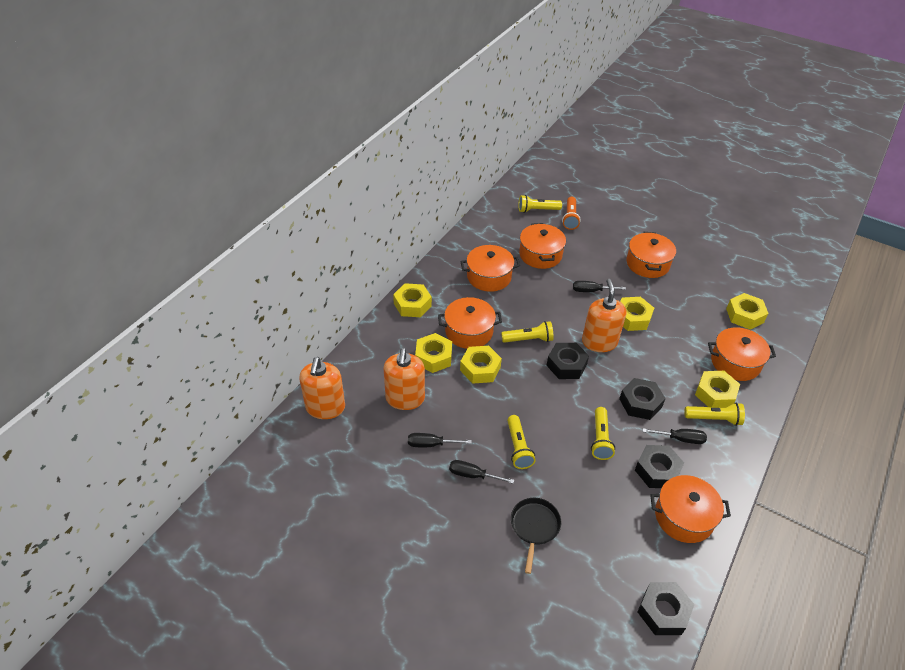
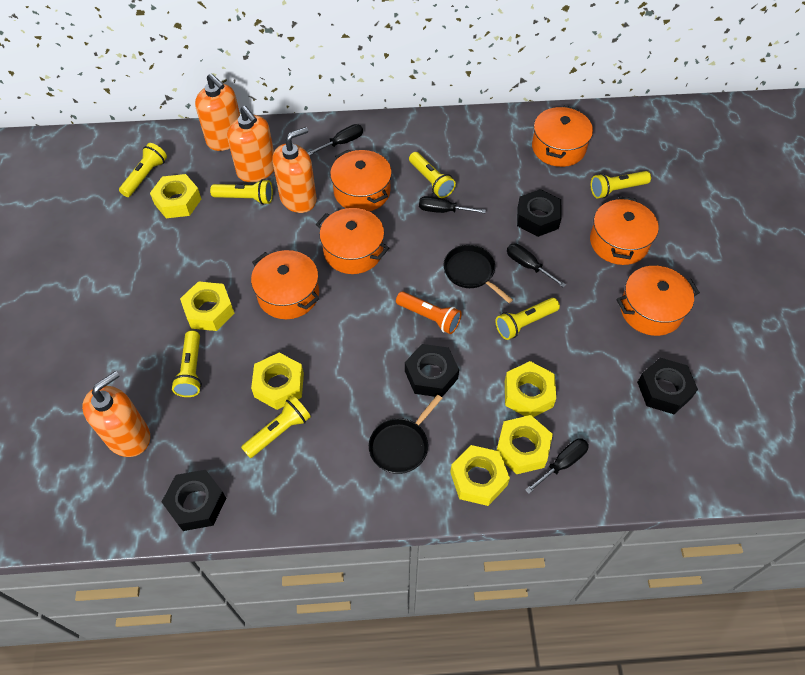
black pan: 1 -> 2
orange soap dispenser: 3 -> 4
yellow flashlight: 5 -> 7

